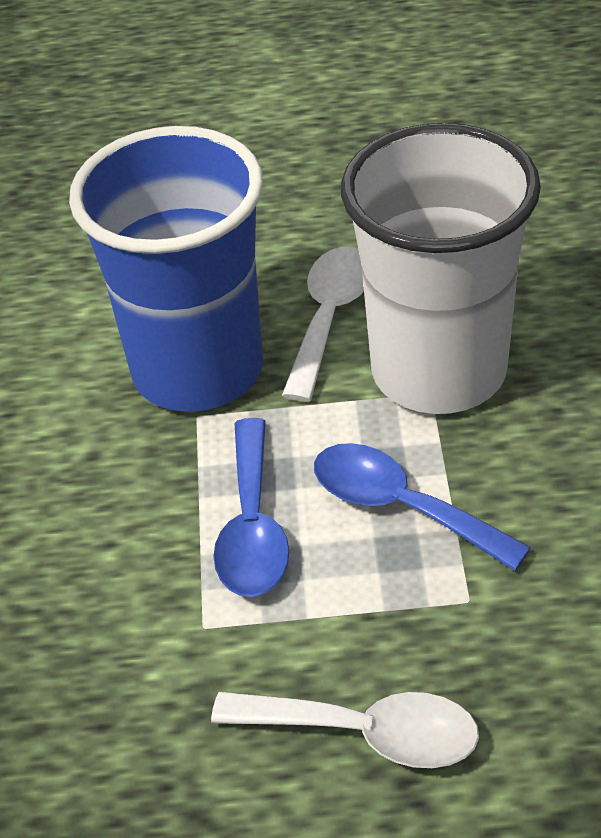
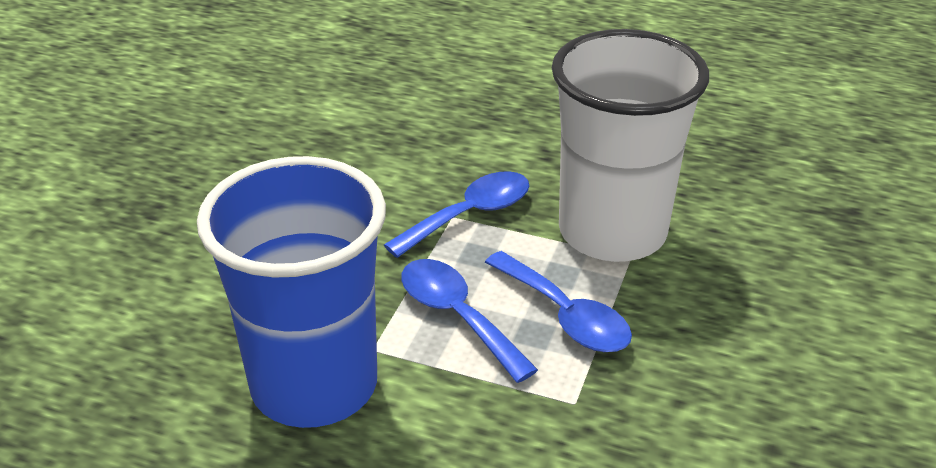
blue spoon: 2 -> 3
white spoon: 2 -> 0

